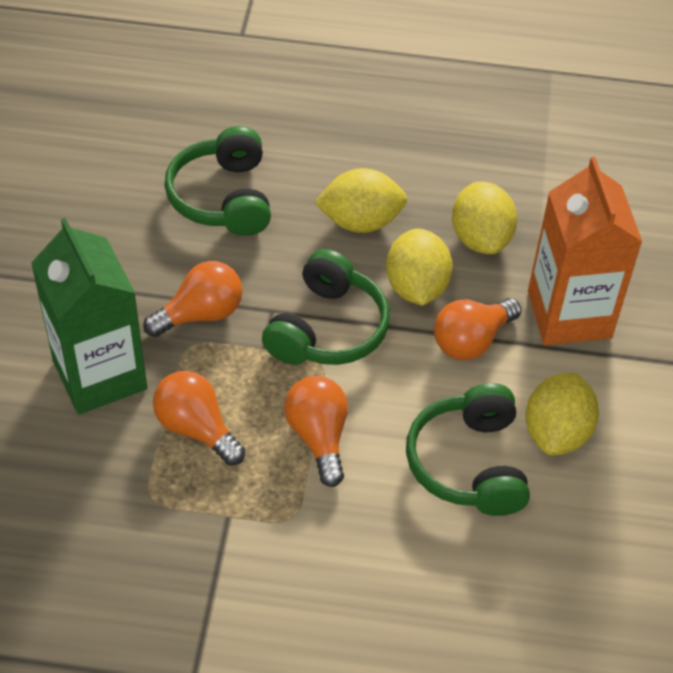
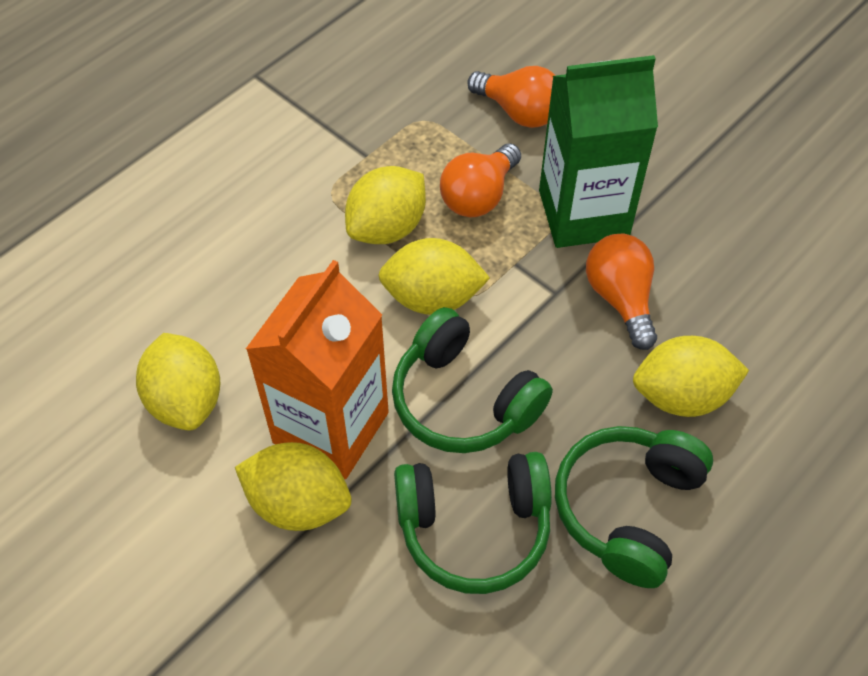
orange light bulb: 4 -> 3
yellow lemon: 4 -> 5

